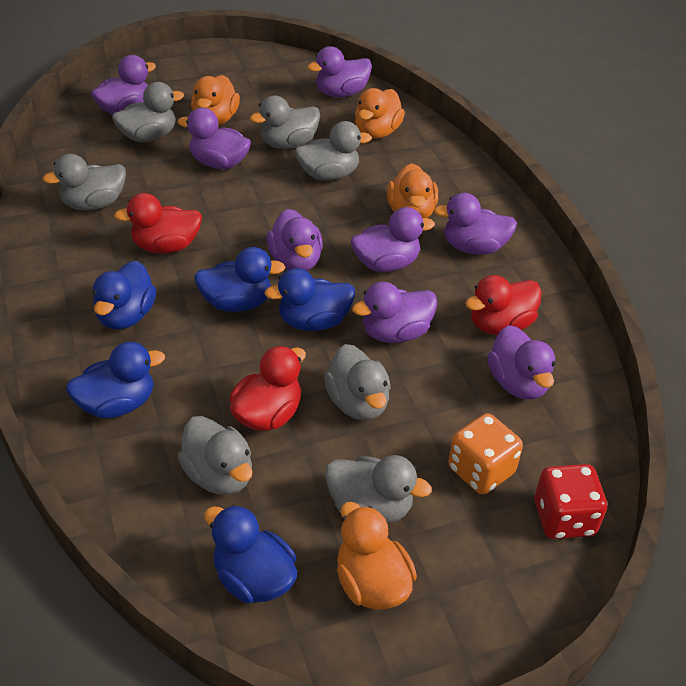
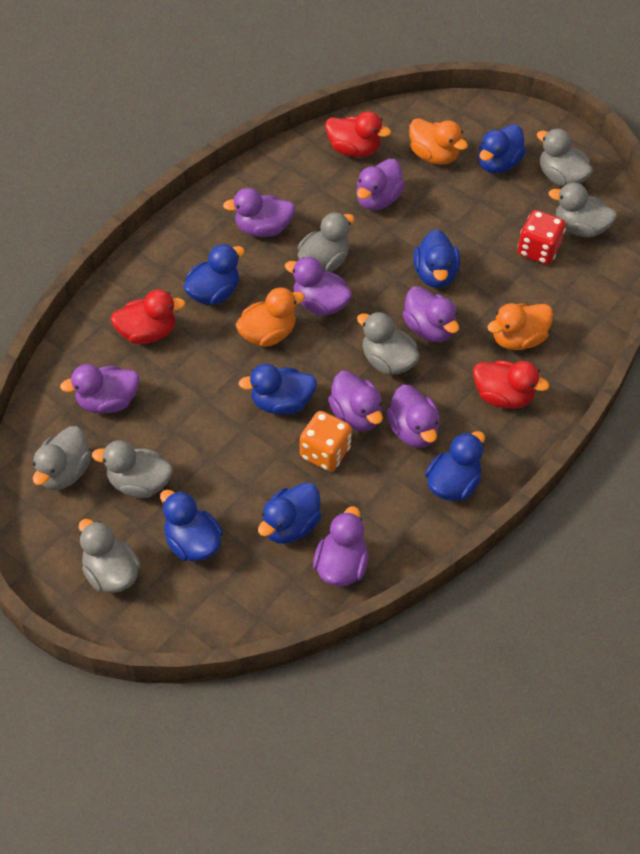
blue duck: 5 -> 7
orange duck: 4 -> 3

